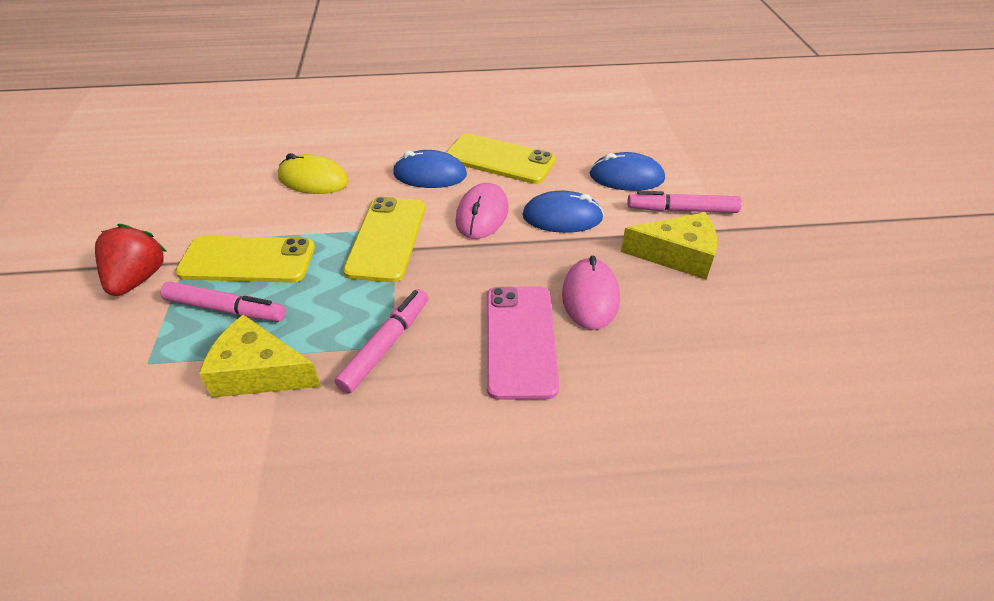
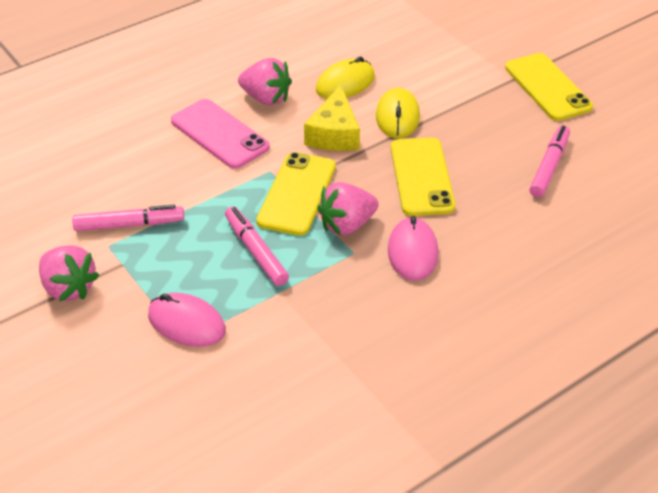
blue mouse: 3 -> 0
pink strawberry: 0 -> 3
red strawberry: 1 -> 0
yellow cheese: 2 -> 1
yellow mouse: 1 -> 2

